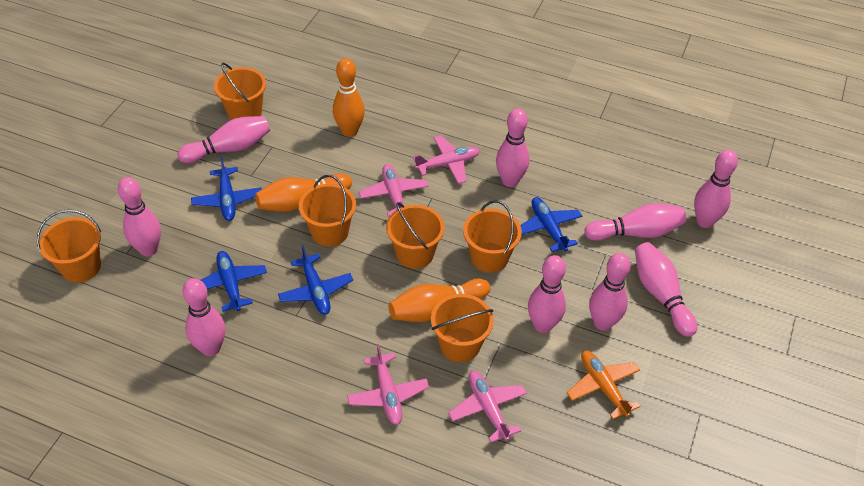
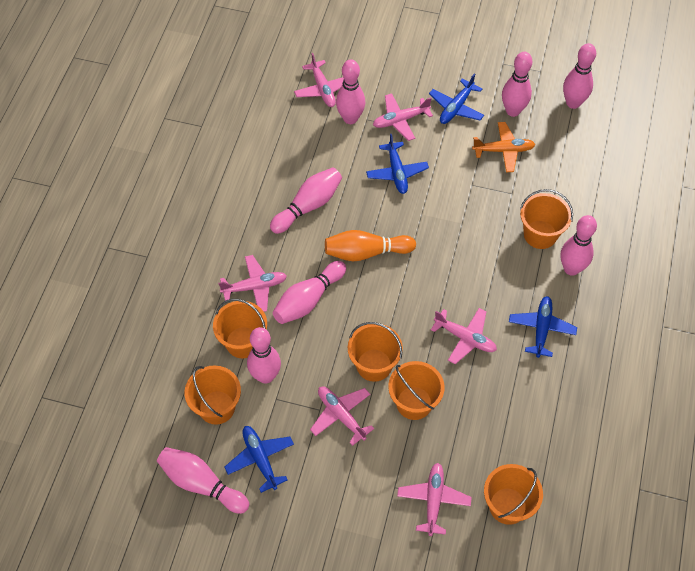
orange bowling pin: 3 -> 1
pink bowling pin: 9 -> 8
pink plane: 4 -> 6

